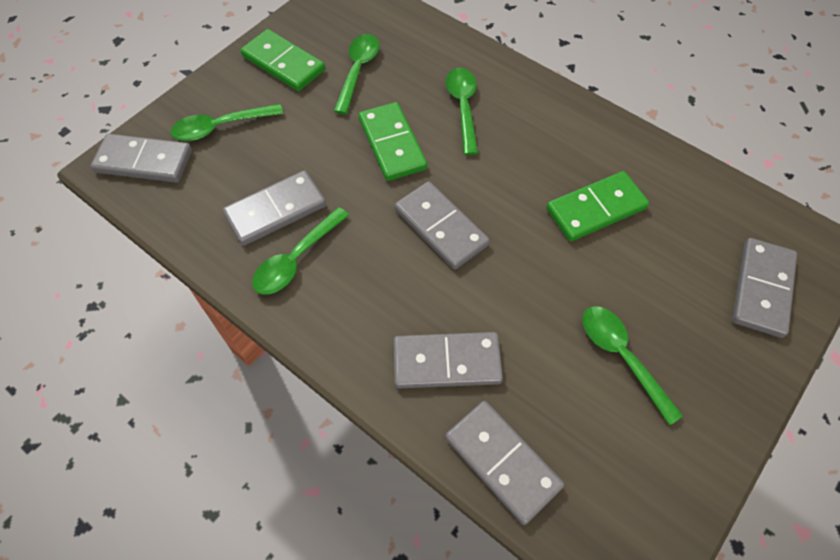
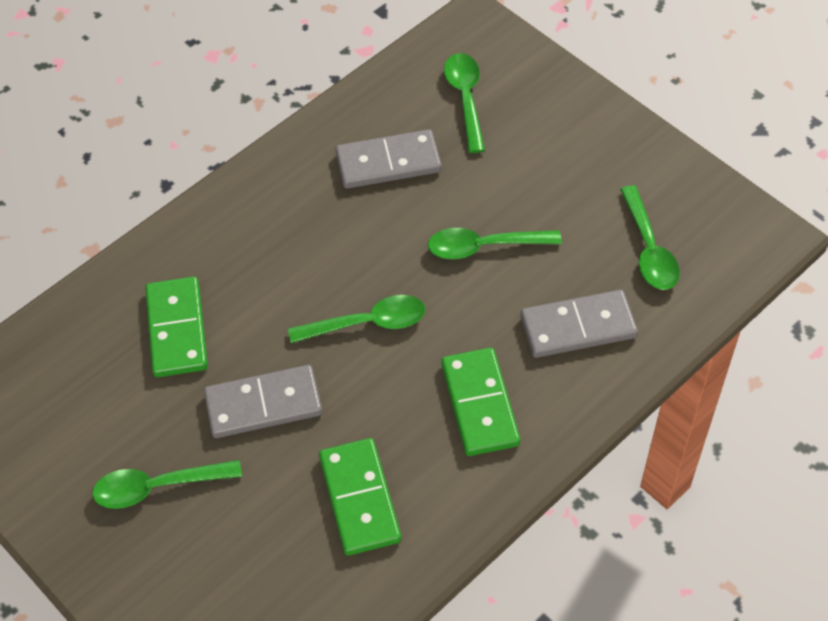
grey domino: 6 -> 3

